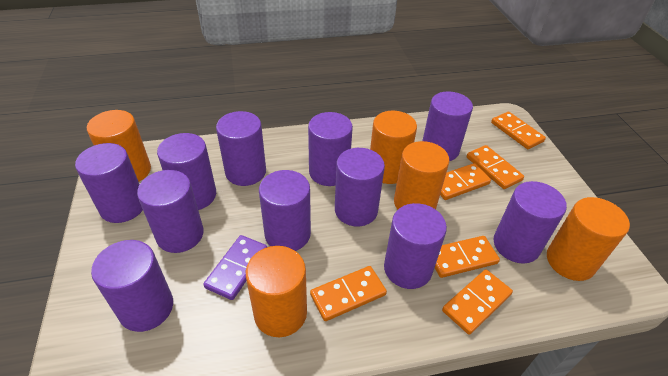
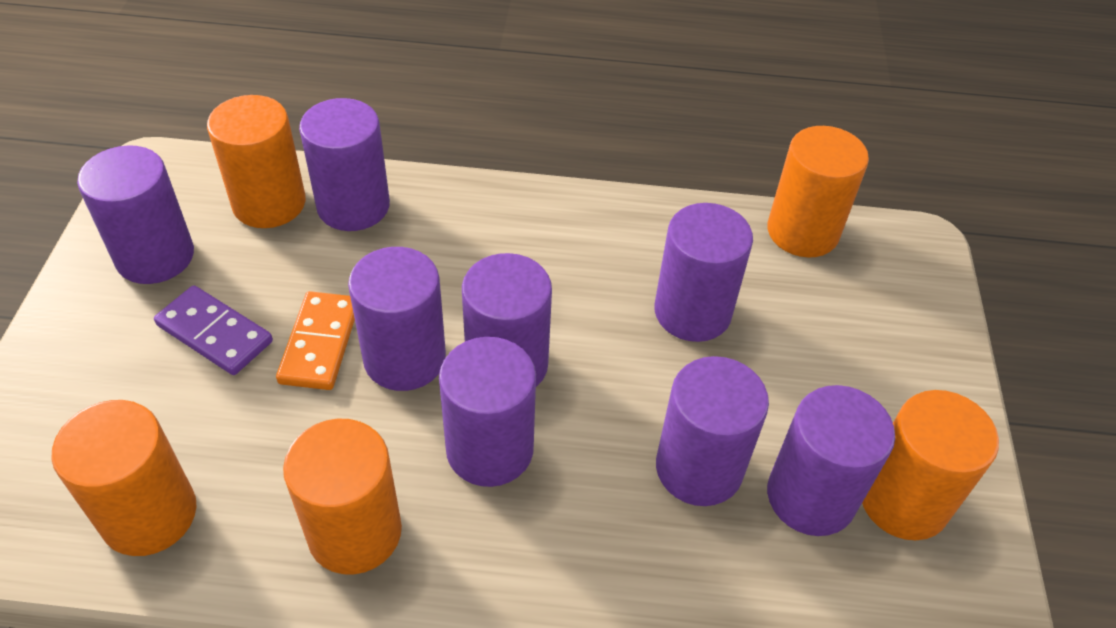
orange domino: 6 -> 1
purple cylinder: 11 -> 8

